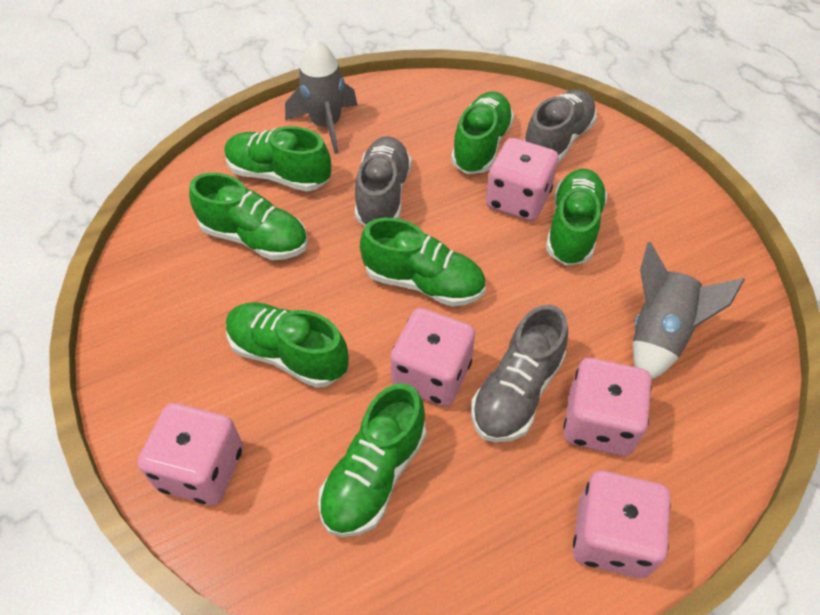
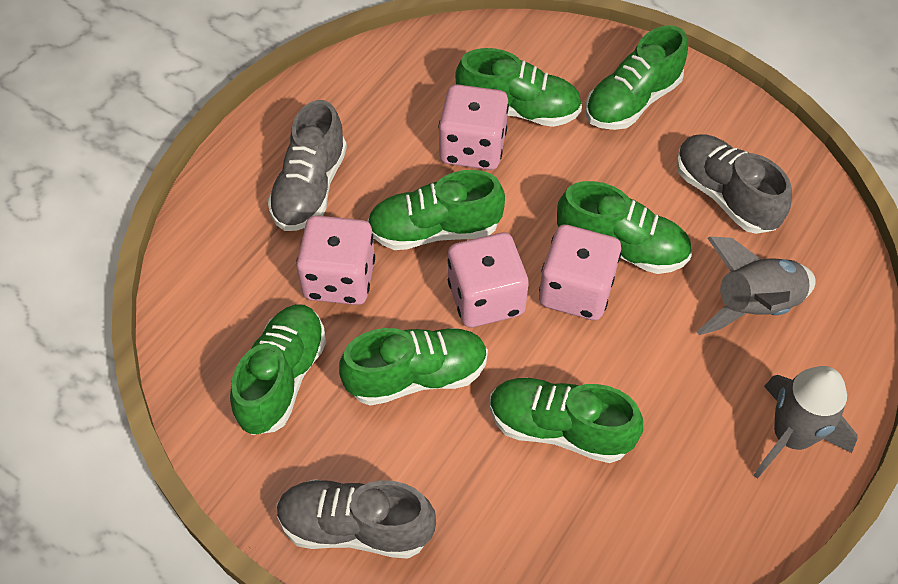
pink dice: 5 -> 4

